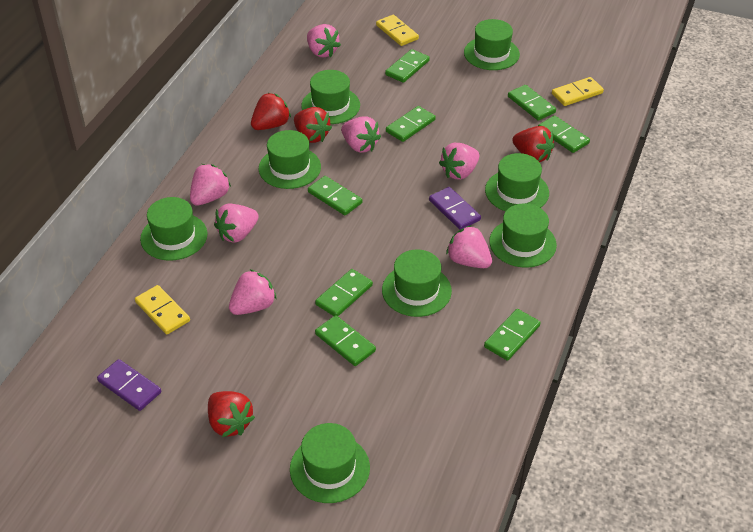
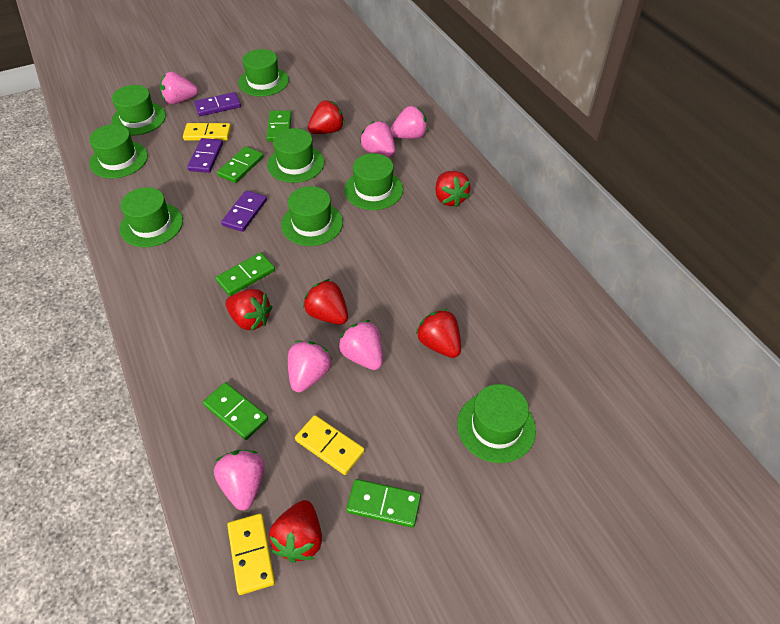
green domino: 8 -> 5
pink strawberry: 7 -> 6
purple domino: 2 -> 3
red strawberry: 4 -> 6

